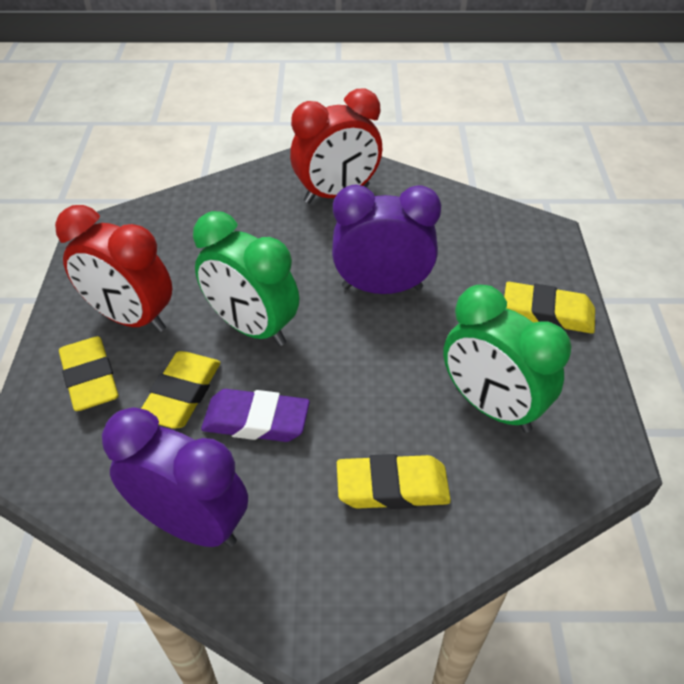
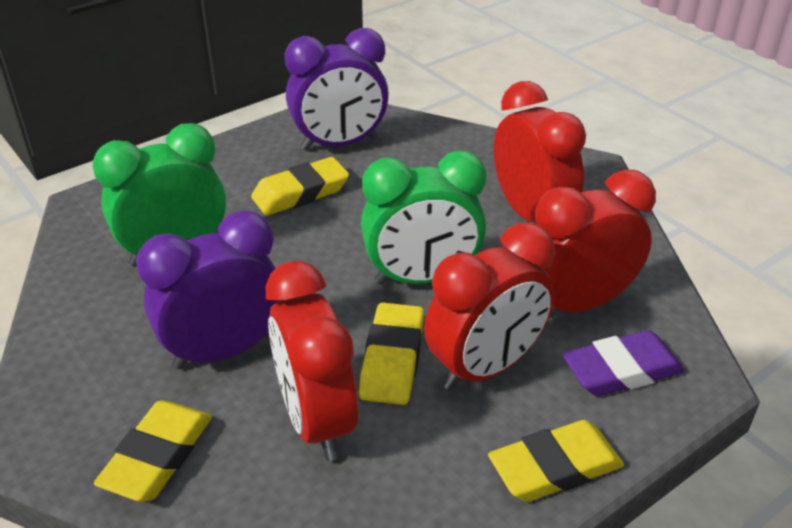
red clock: 2 -> 4

